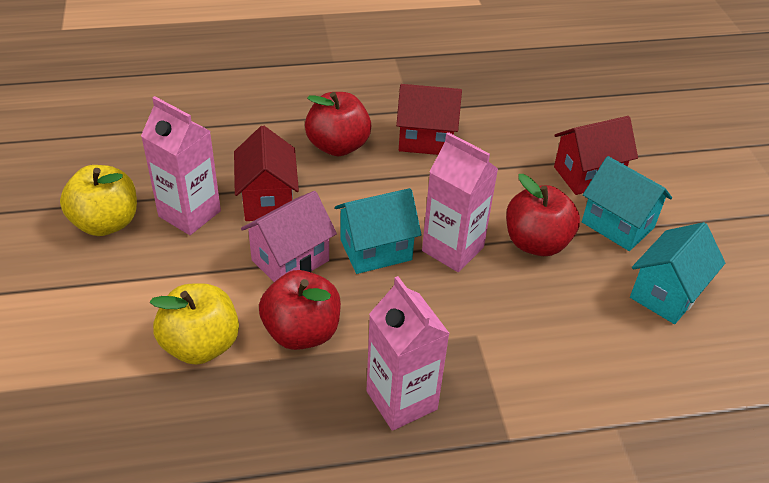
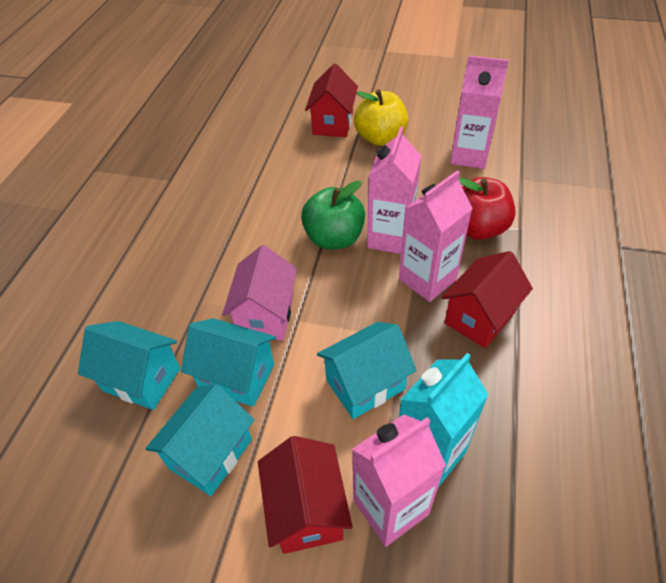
green apple: 0 -> 1
pink carton: 3 -> 4
red apple: 3 -> 1
turquoise carton: 0 -> 1
turquoise house: 3 -> 4
yellow apple: 2 -> 1

